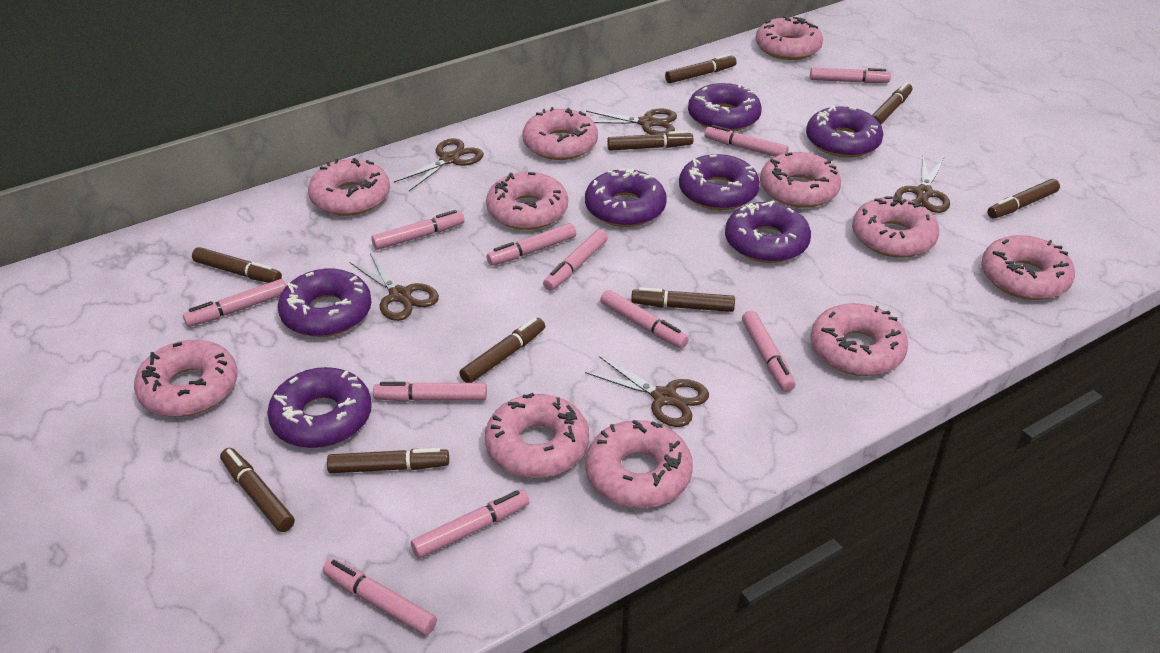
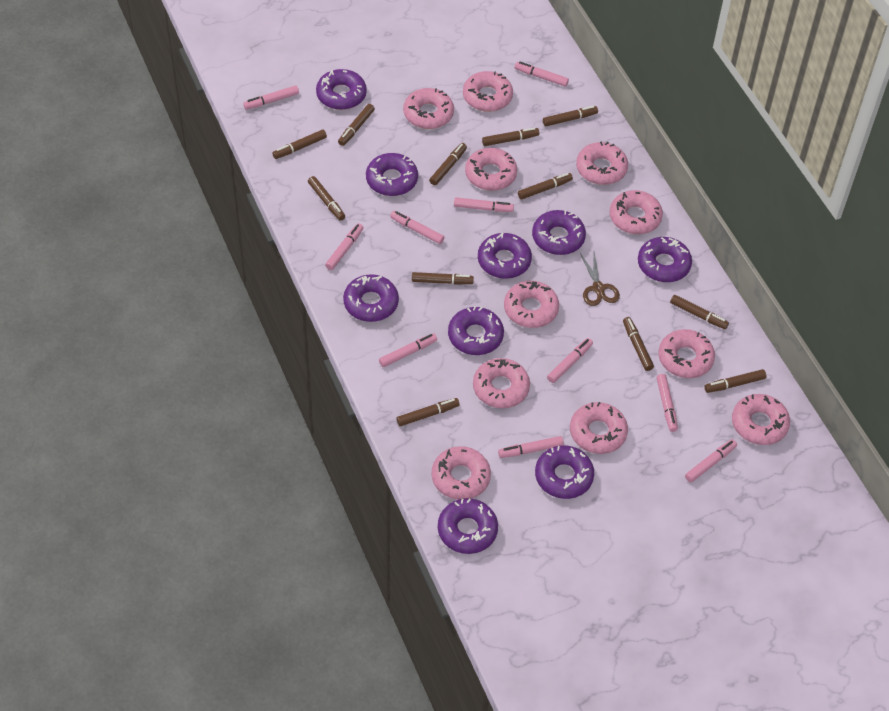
brown marker: 9 -> 12
brown scissors: 5 -> 1
pink marker: 11 -> 10
purple donut: 7 -> 9

